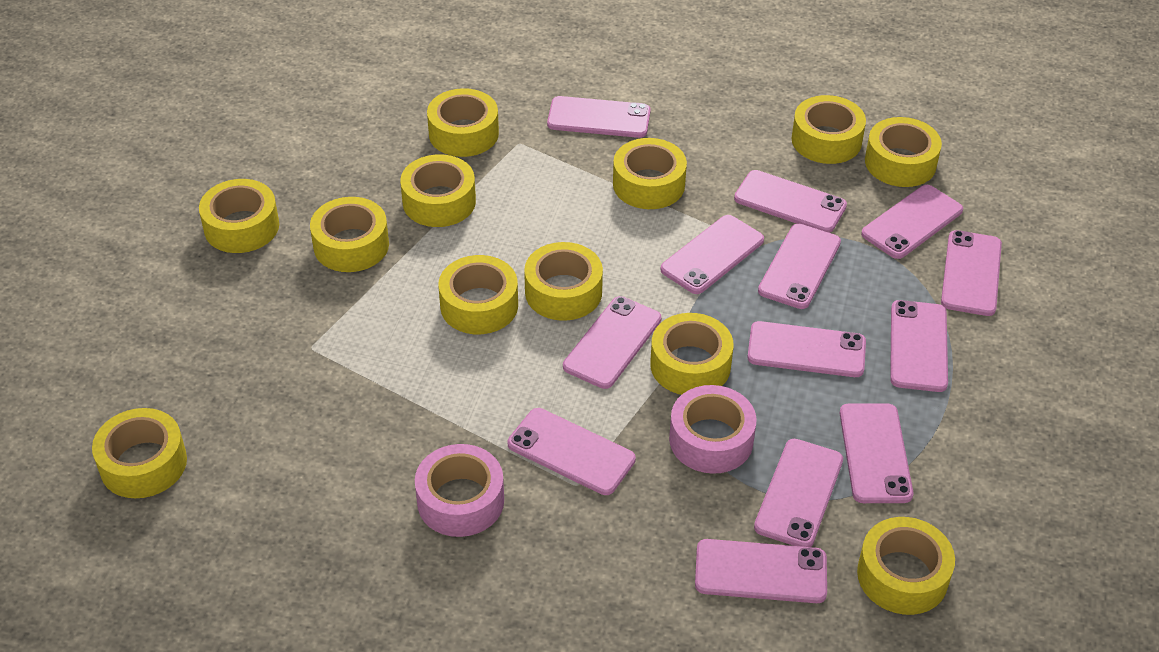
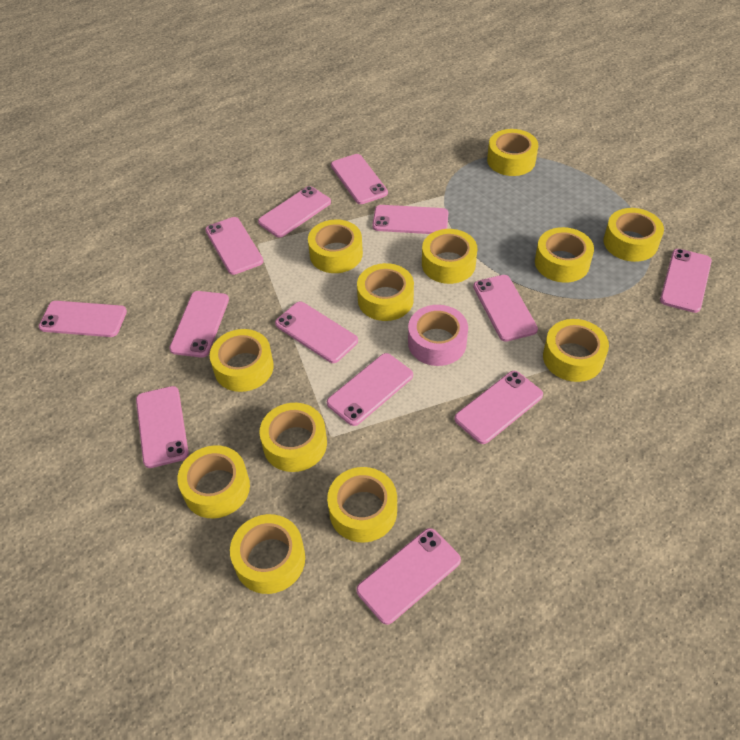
pink tape: 2 -> 1

